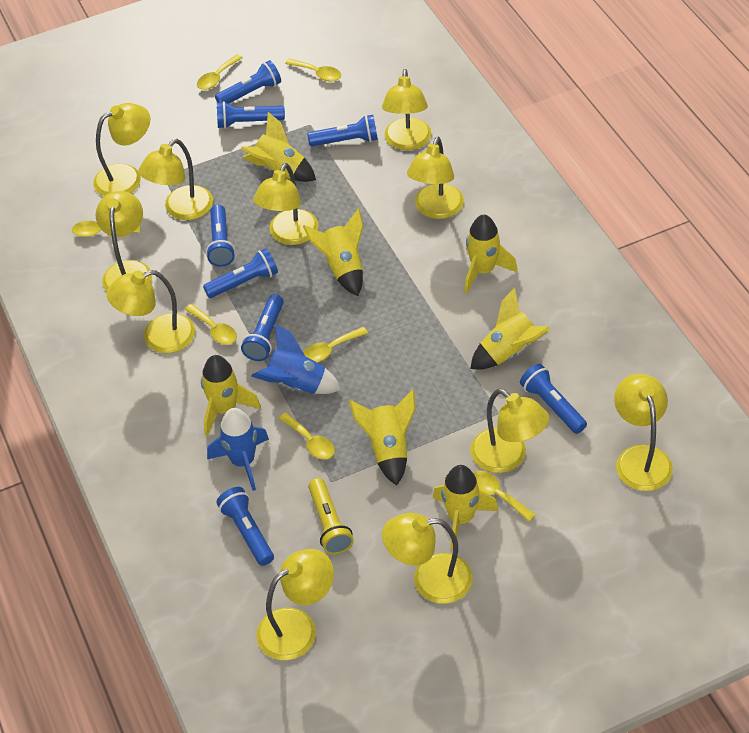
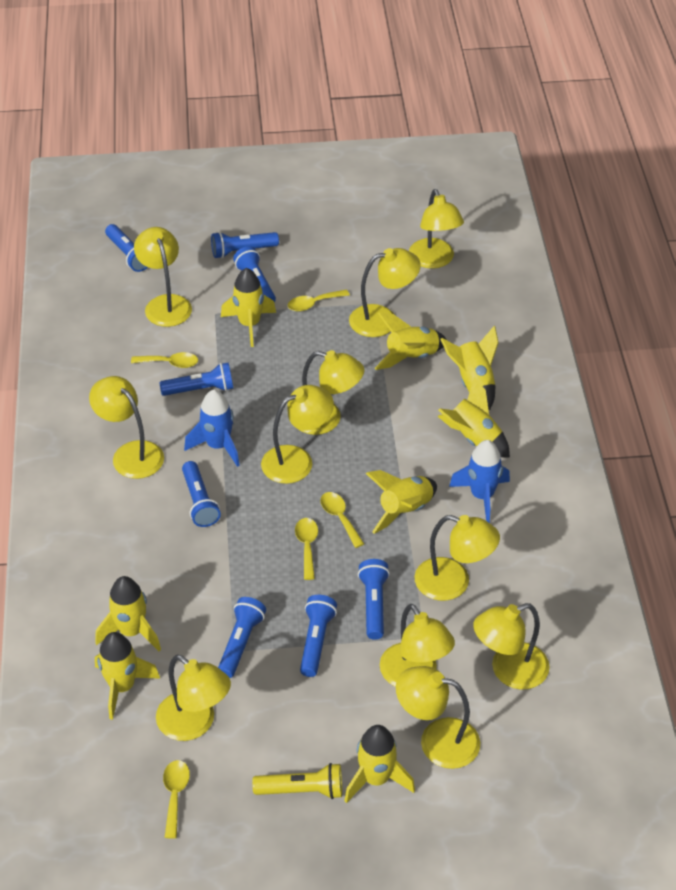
yellow rocket: 7 -> 8
yellow spoon: 7 -> 5

